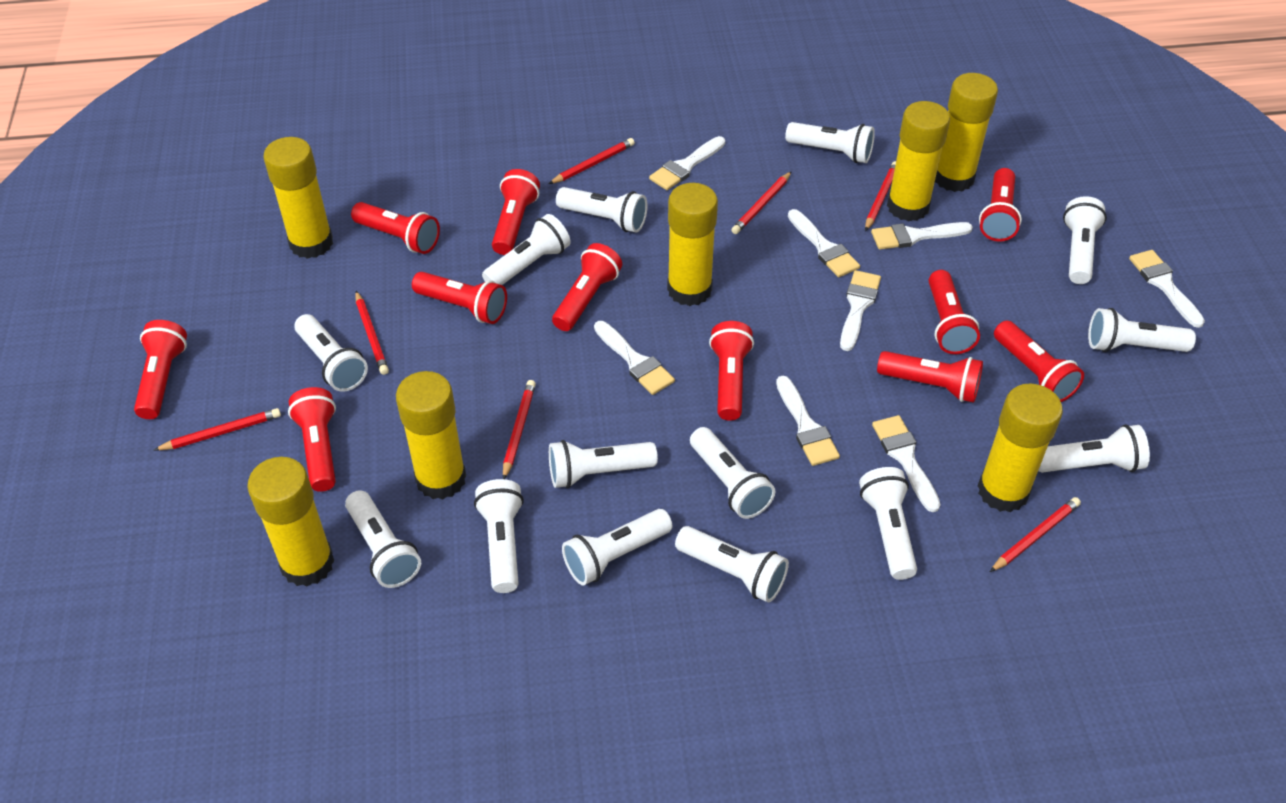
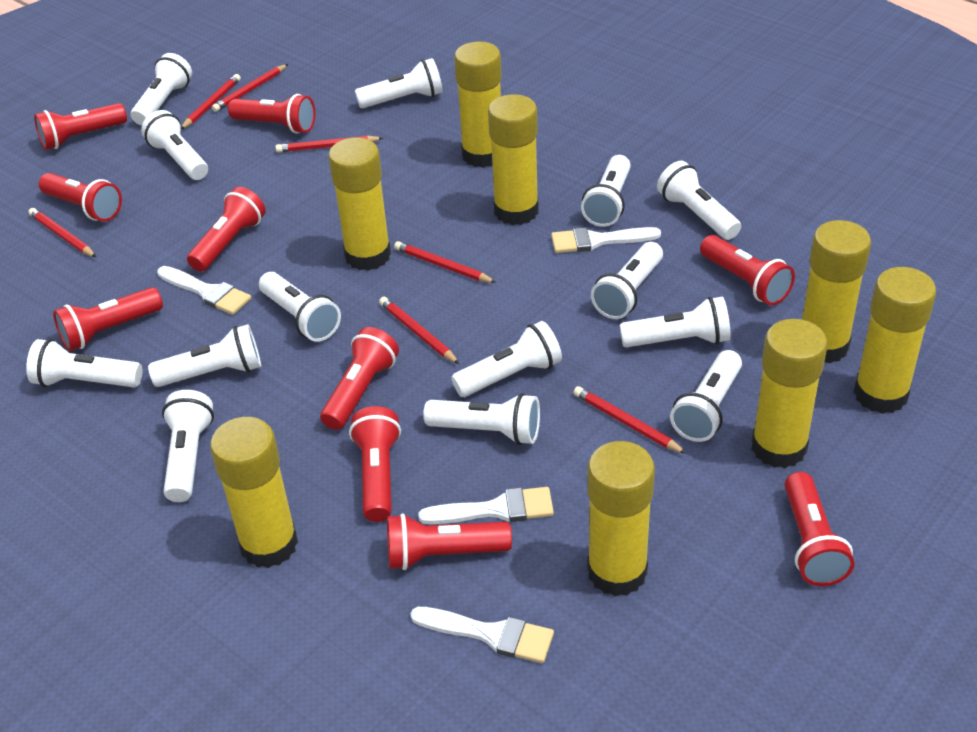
red flashlight: 11 -> 10
white brush: 8 -> 4
yellow glue stick: 7 -> 8

